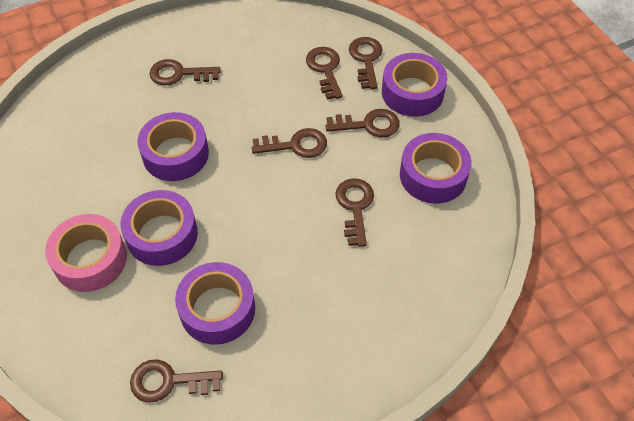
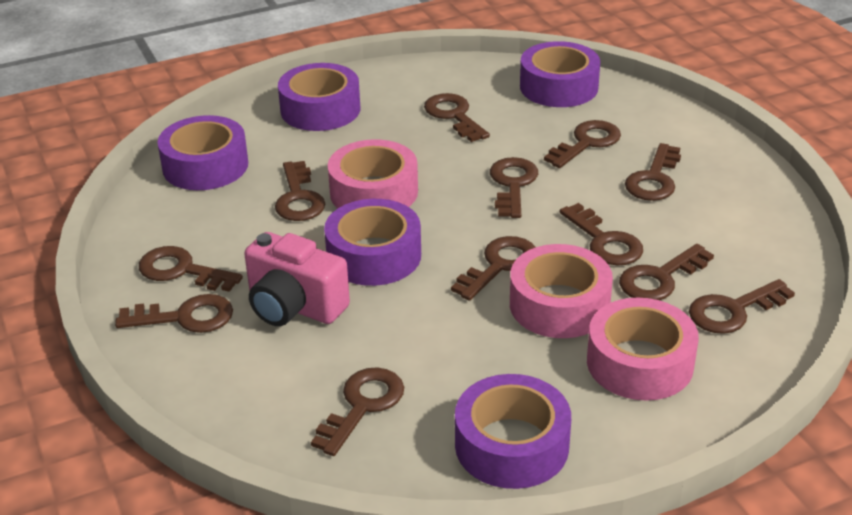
brown key: 7 -> 12
pink camera: 0 -> 1
pink tape: 1 -> 3

